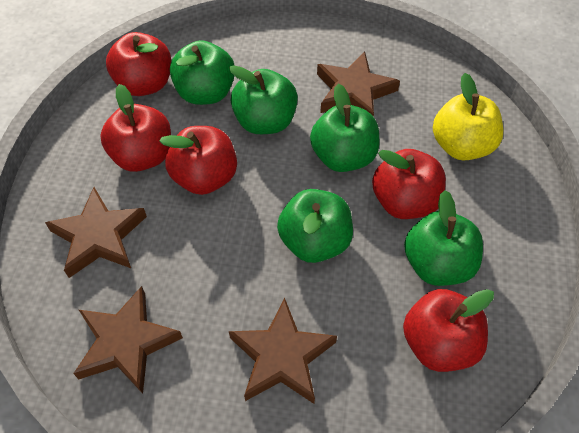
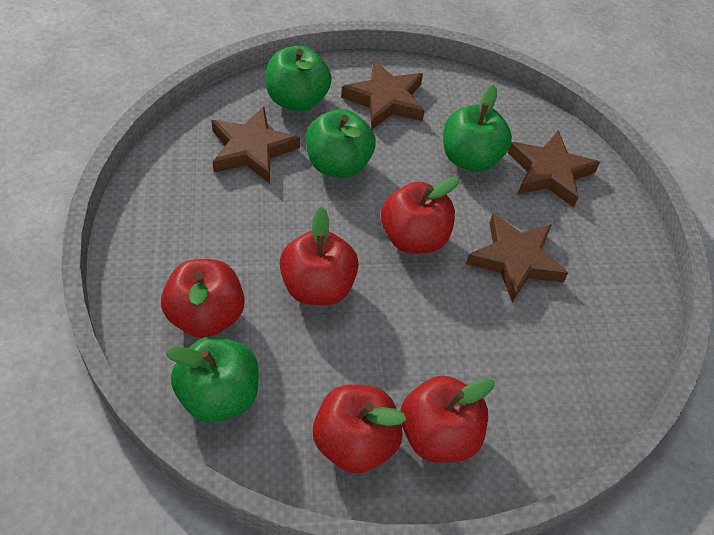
green apple: 5 -> 4
yellow apple: 1 -> 0

